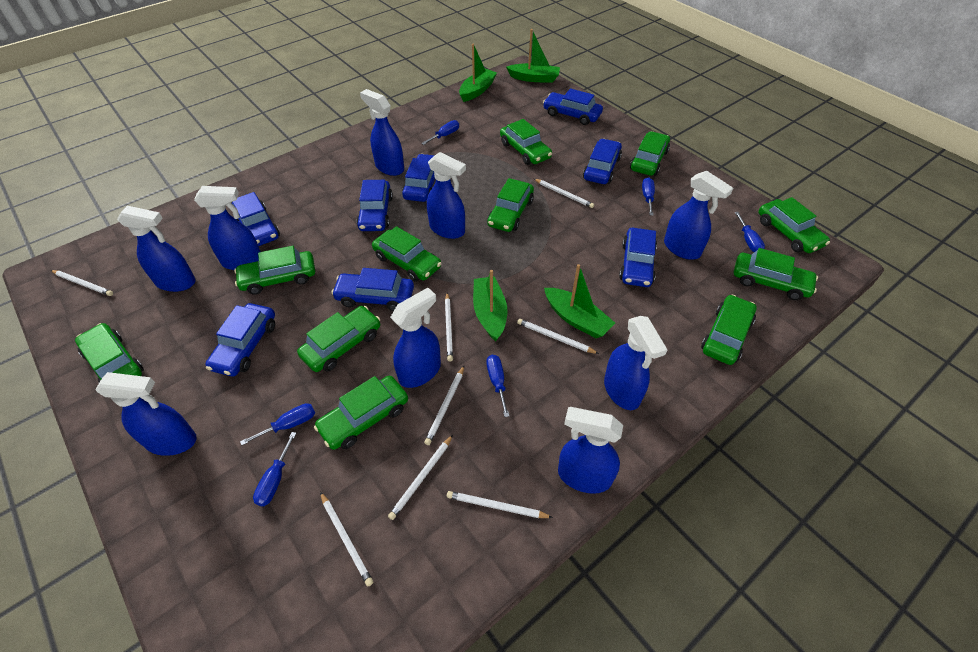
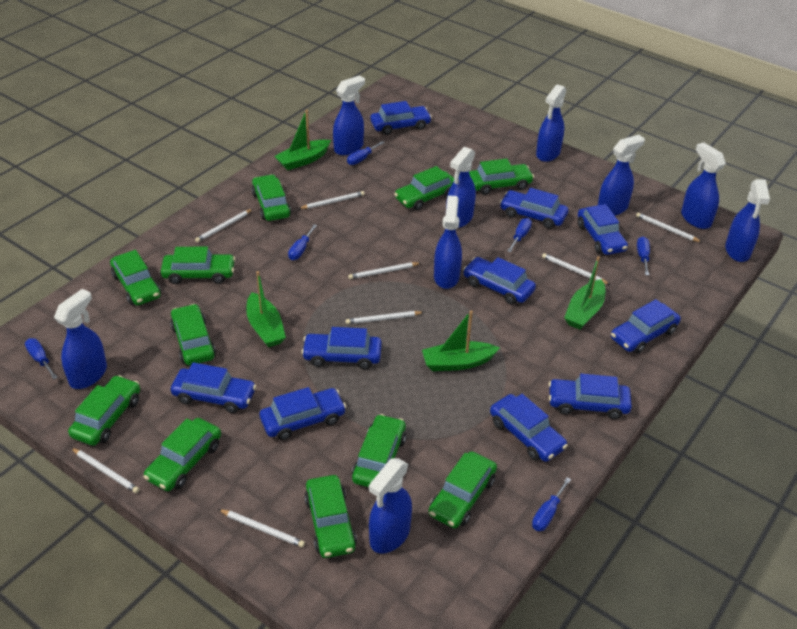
blue car: 8 -> 10

